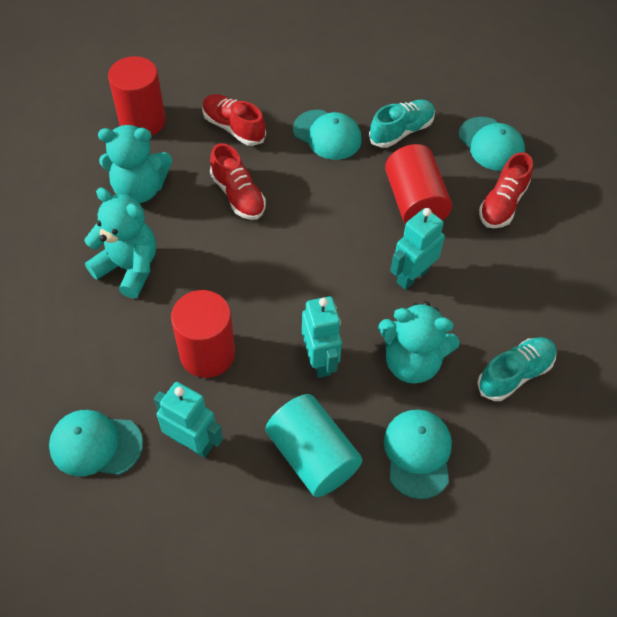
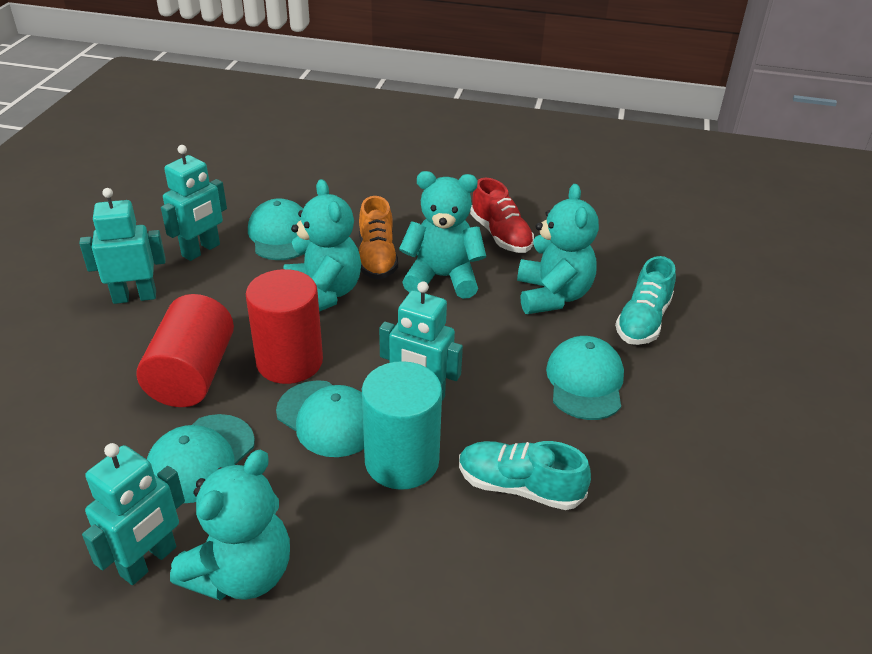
orange shoe: 0 -> 1
red cylinder: 3 -> 2
red shoe: 3 -> 1
turquoise robot: 3 -> 4
turquoise teddy bear: 3 -> 4

